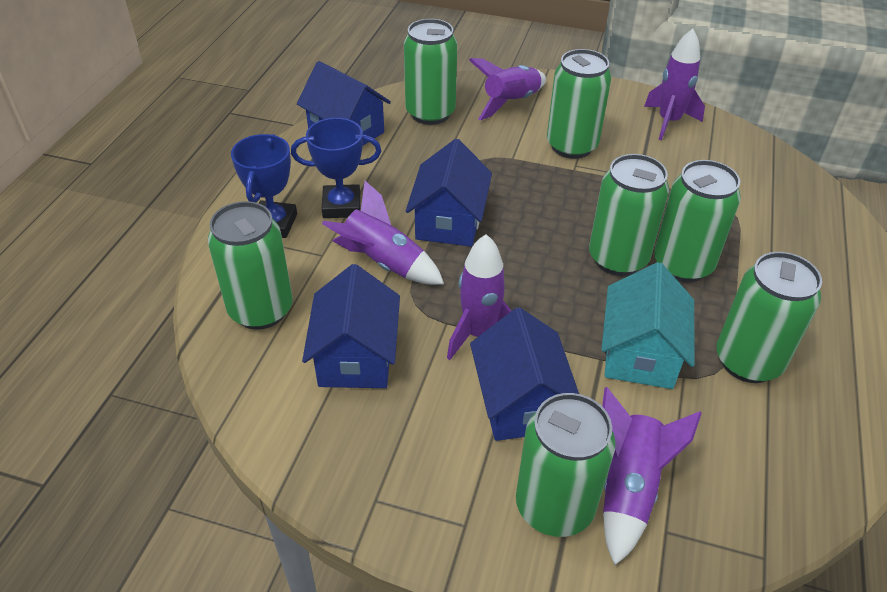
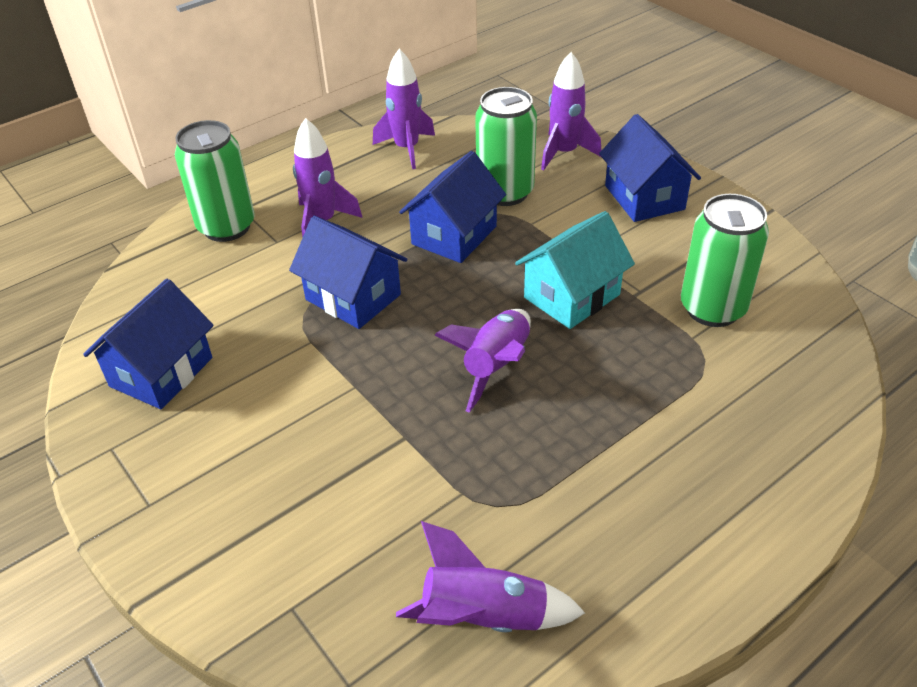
blue trophy: 2 -> 0
green can: 7 -> 3

